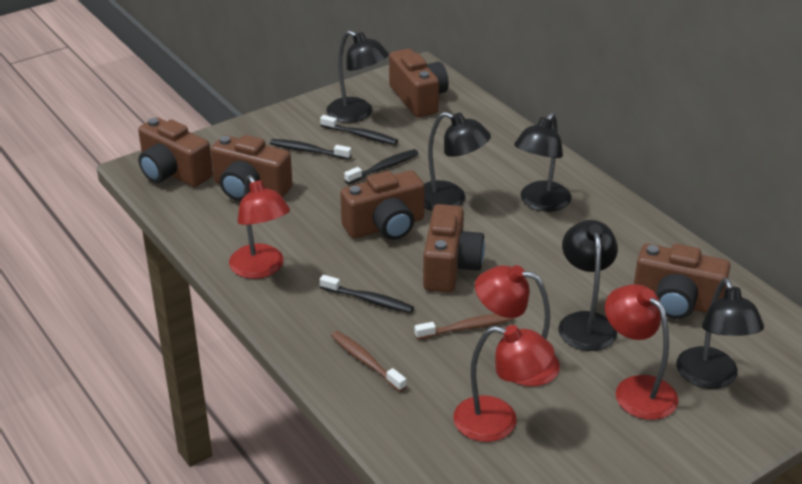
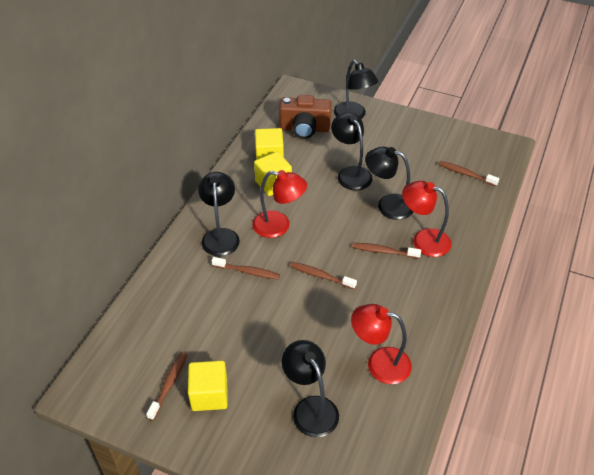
black toothbrush: 4 -> 0
brown camera: 6 -> 1
brown toothbrush: 2 -> 5
red lamp: 4 -> 3
yellow cube: 0 -> 3

